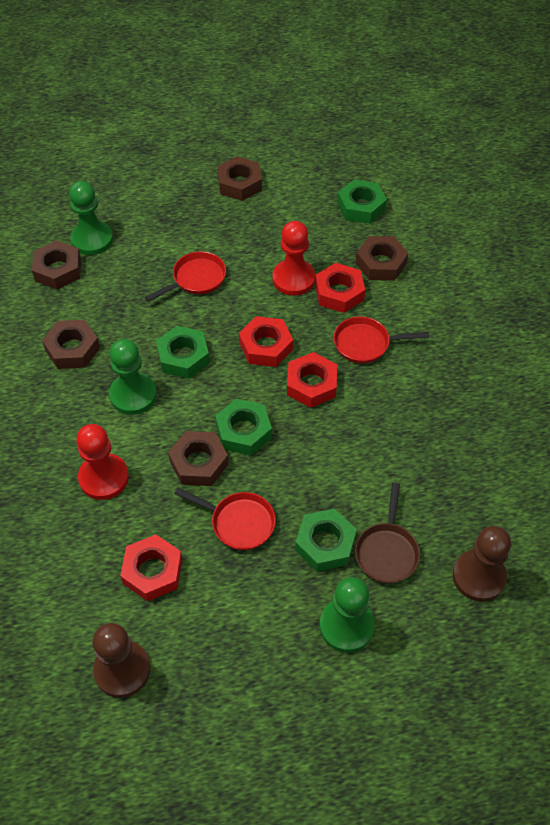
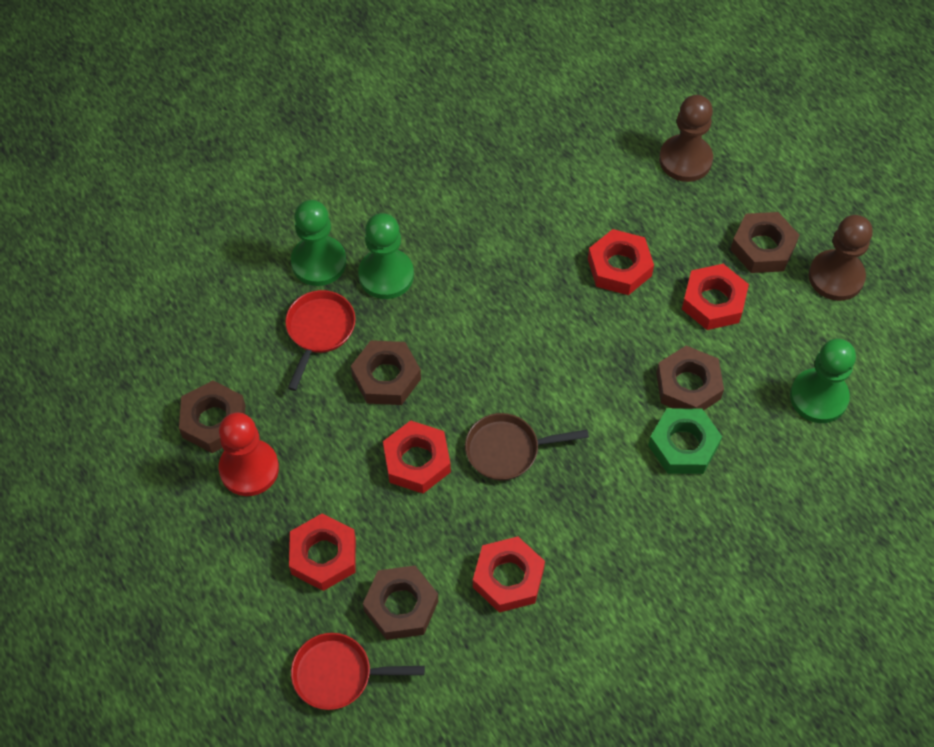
green nut: 4 -> 1
red nut: 4 -> 5
red pan: 3 -> 2
red pawn: 2 -> 1

